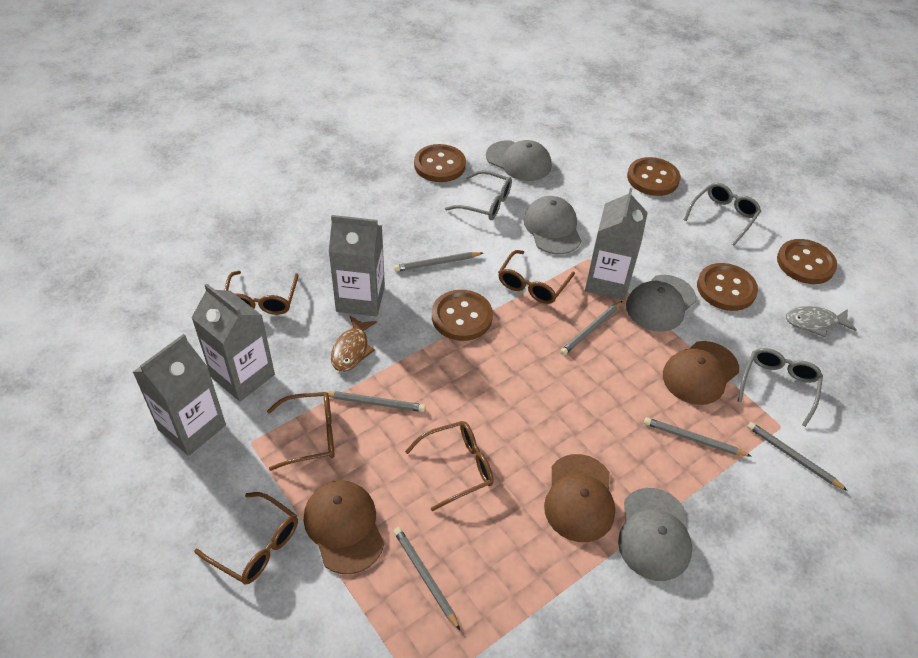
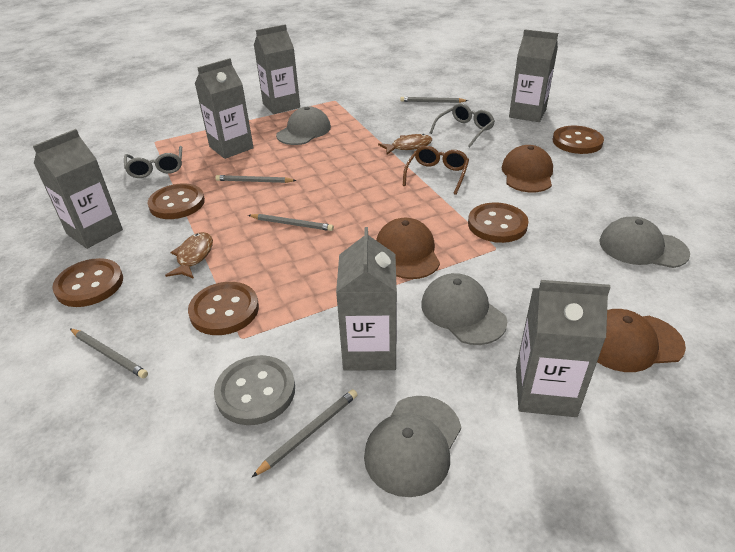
brown fish: 1 -> 2
brown glasses: 5 -> 1
grey button: 0 -> 1
grey carton: 4 -> 6
grey fish: 1 -> 0
grey glasses: 3 -> 2
grey pencil: 6 -> 5

